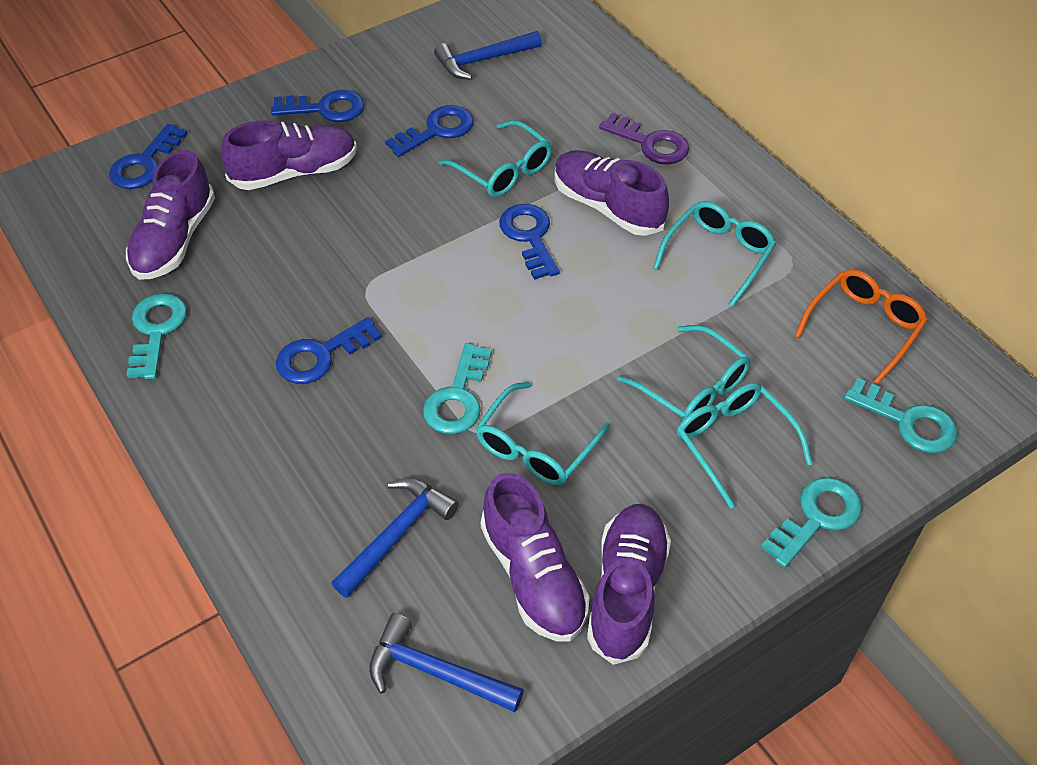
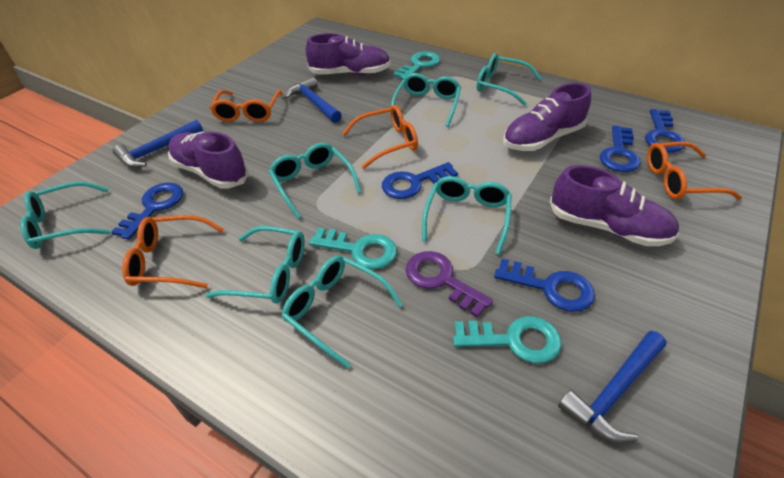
orange glasses: 1 -> 4
purple shoe: 5 -> 4
turquoise glasses: 5 -> 7
turquoise key: 4 -> 3

